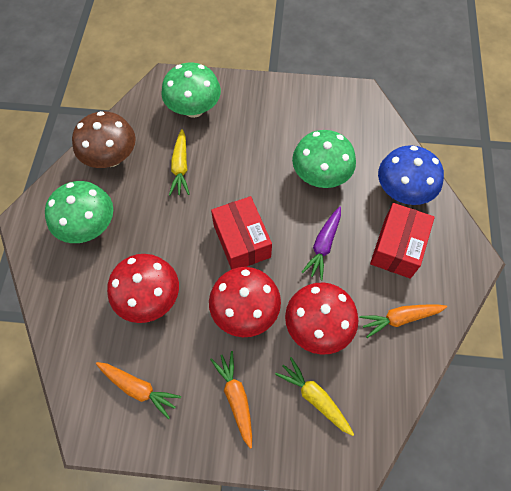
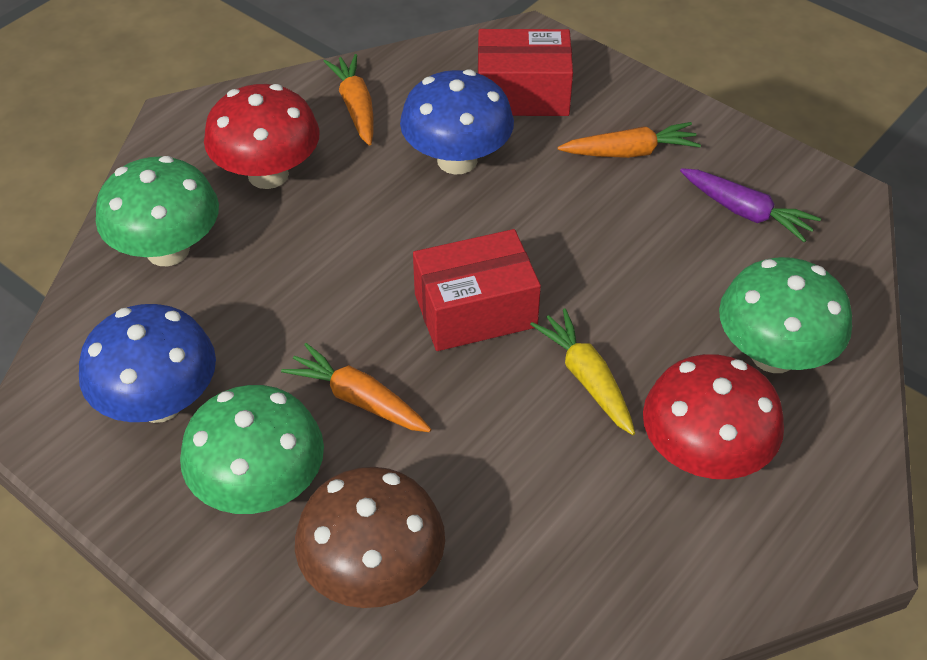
blue mushroom: 1 -> 2
red mushroom: 3 -> 2
yellow carrot: 2 -> 1

